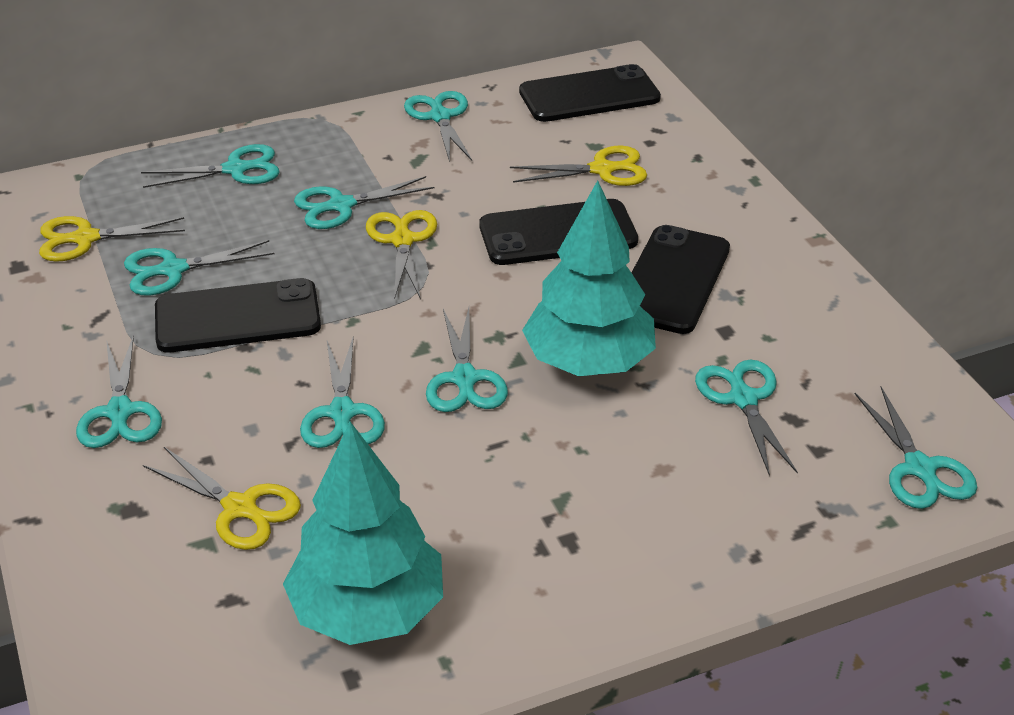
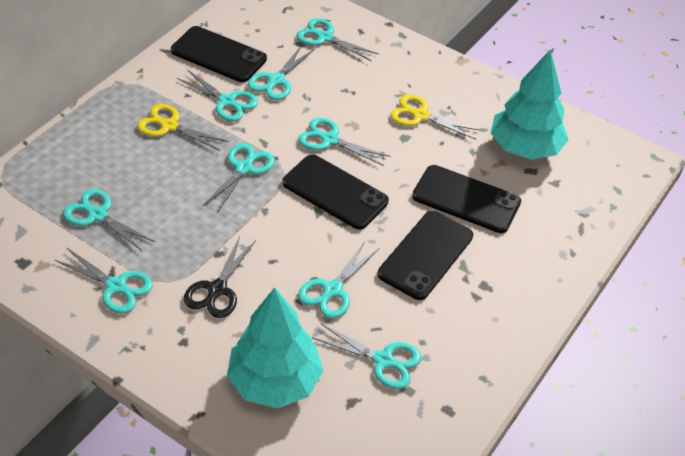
black scissors: 0 -> 1
yellow scissors: 4 -> 2

